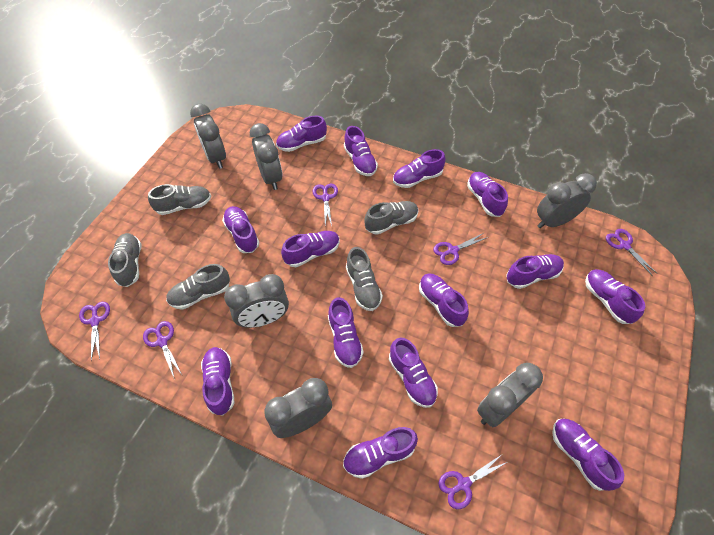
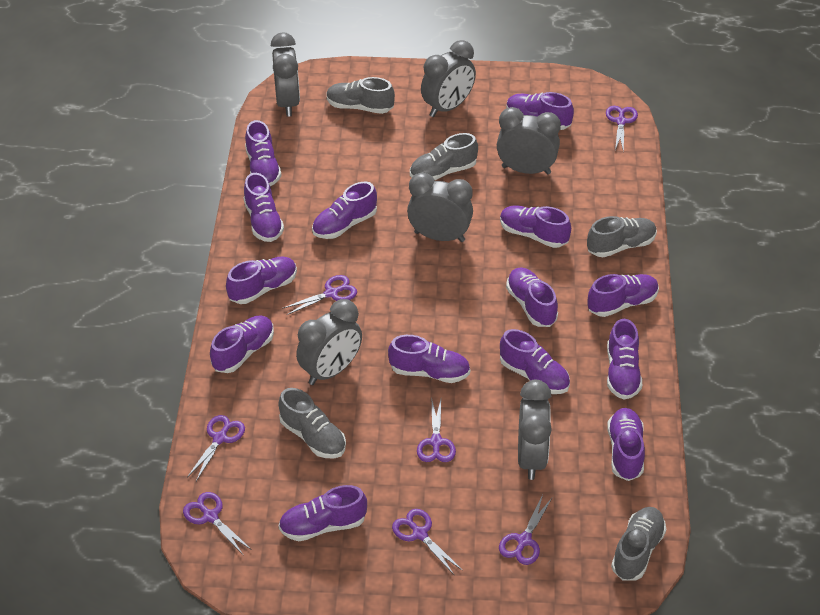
purple scissors: 6 -> 7

